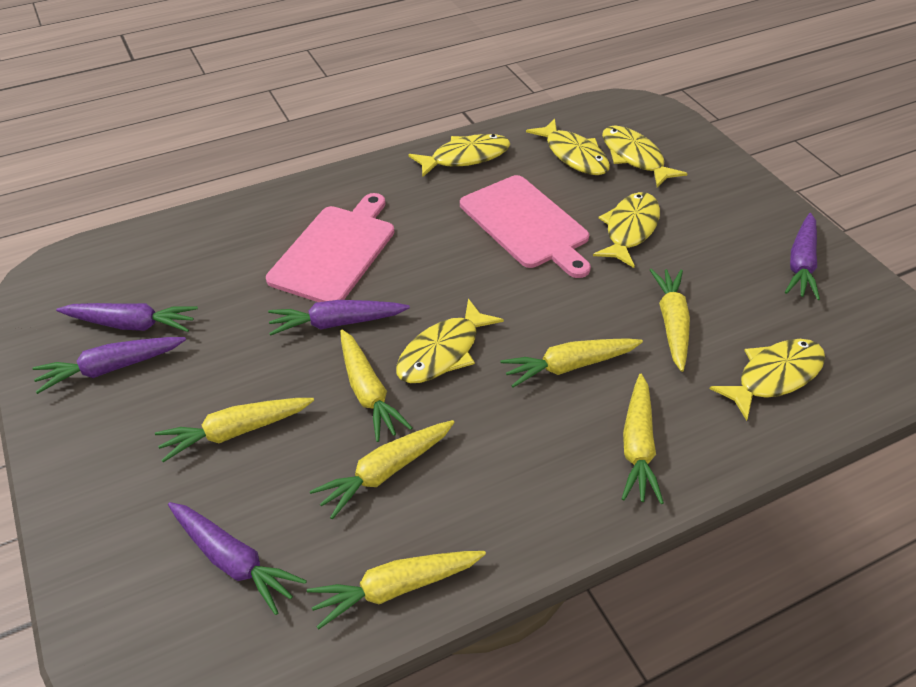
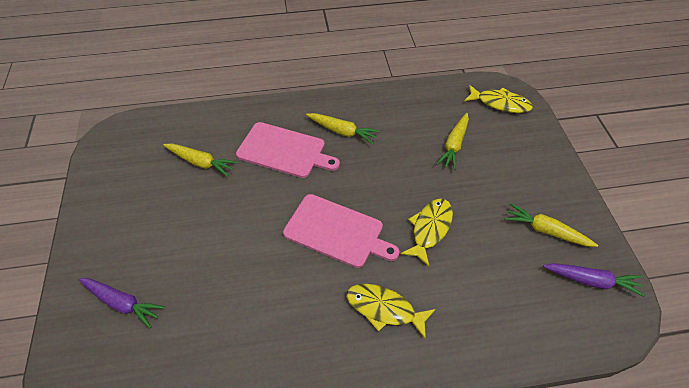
purple carrot: 5 -> 2
yellow carrot: 7 -> 4
yellow fish: 6 -> 3

